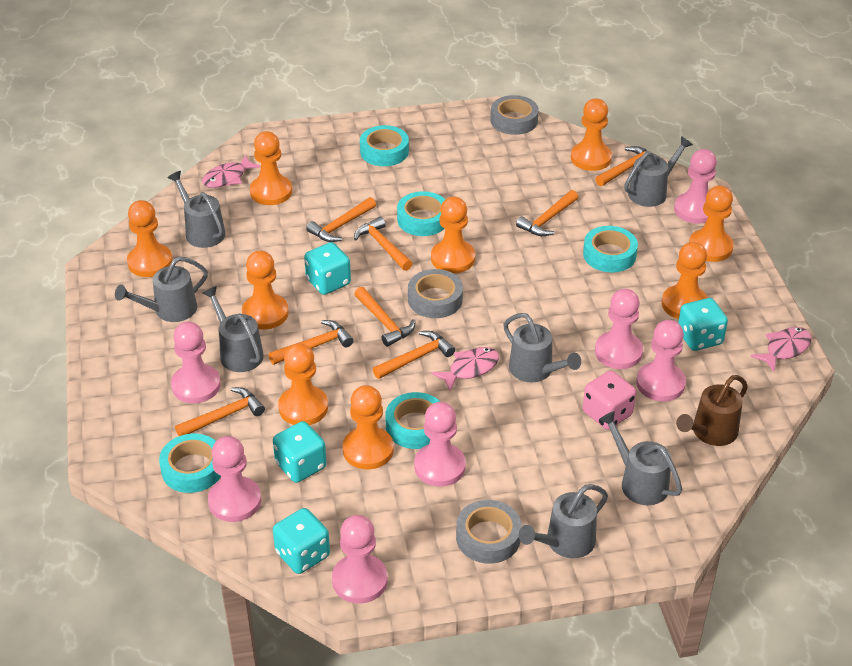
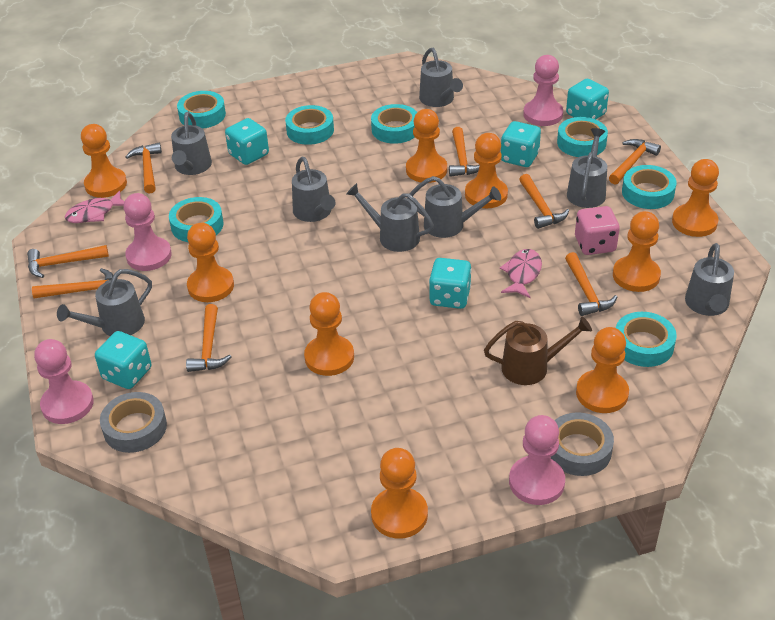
grey tape: 3 -> 2
grey watering can: 7 -> 8
pink fish: 3 -> 2
pink pawn: 7 -> 4
turquoise dice: 4 -> 5
turquoise tape: 5 -> 7

